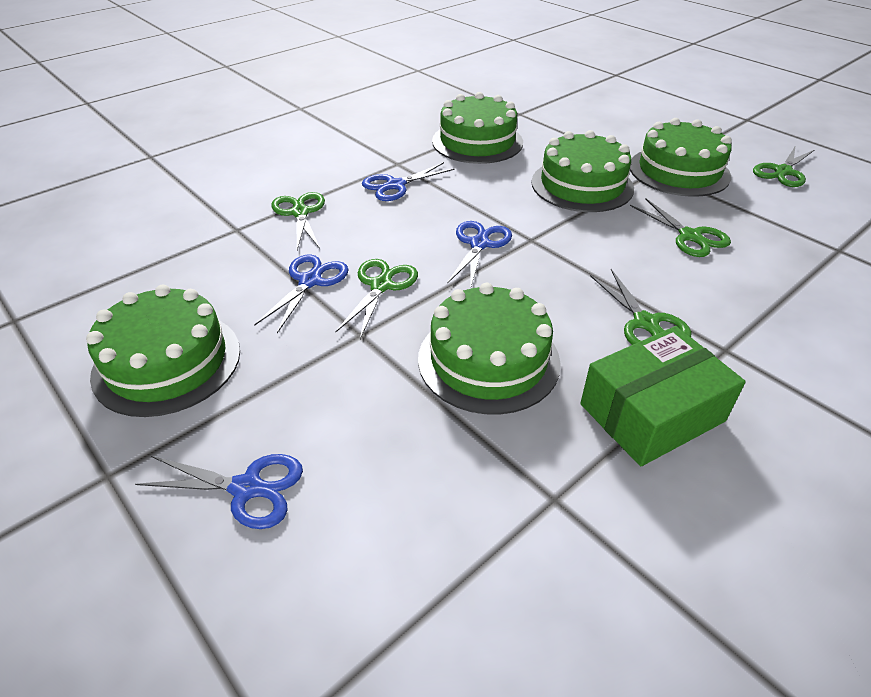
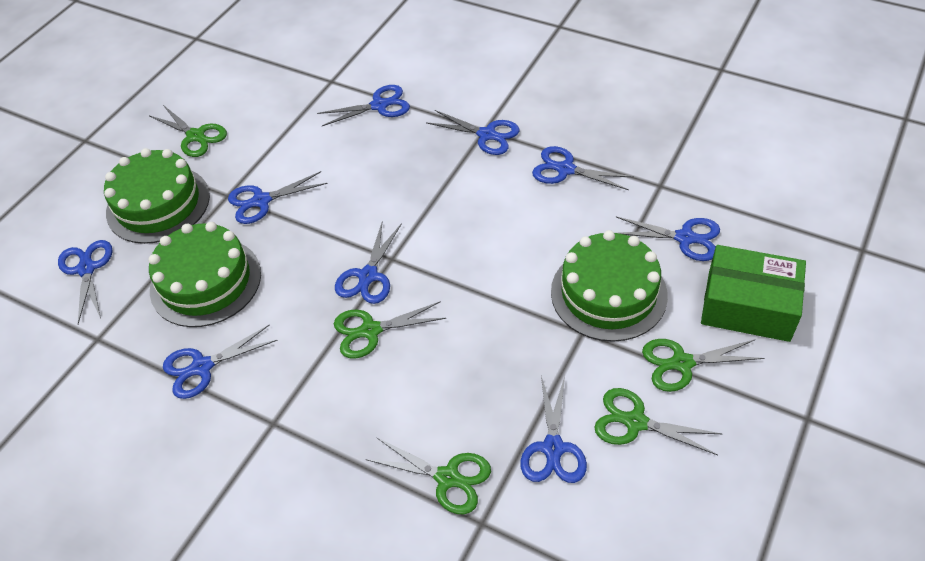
blue scissors: 4 -> 9
green cake: 5 -> 3

